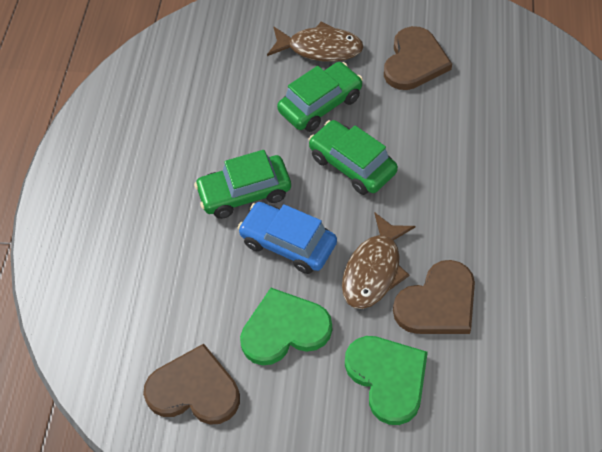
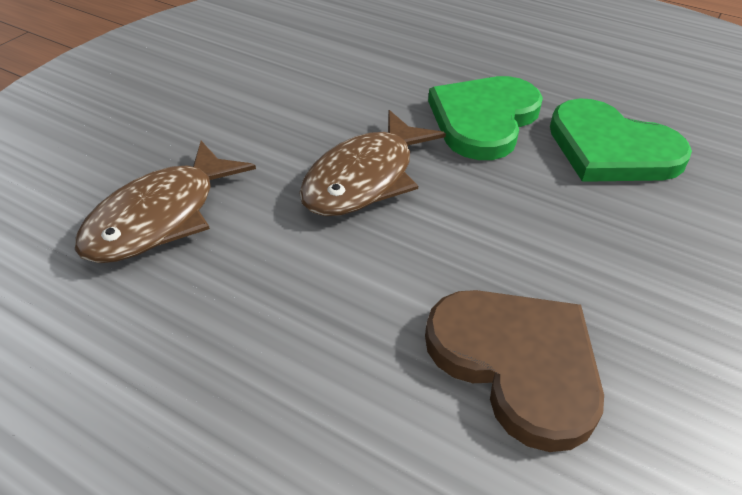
blue car: 1 -> 0
brown heart: 3 -> 1
green car: 3 -> 0

